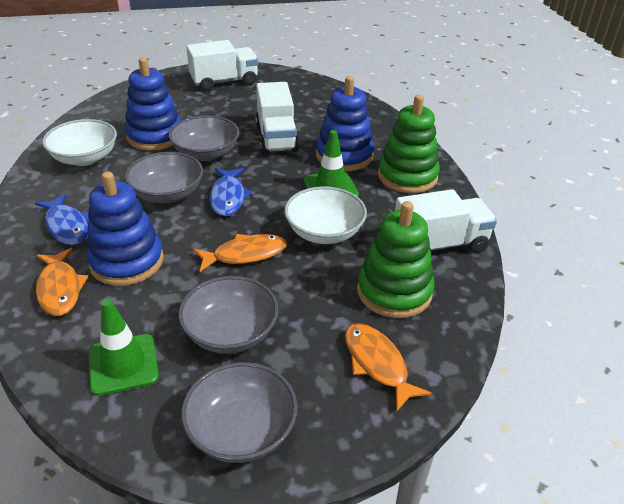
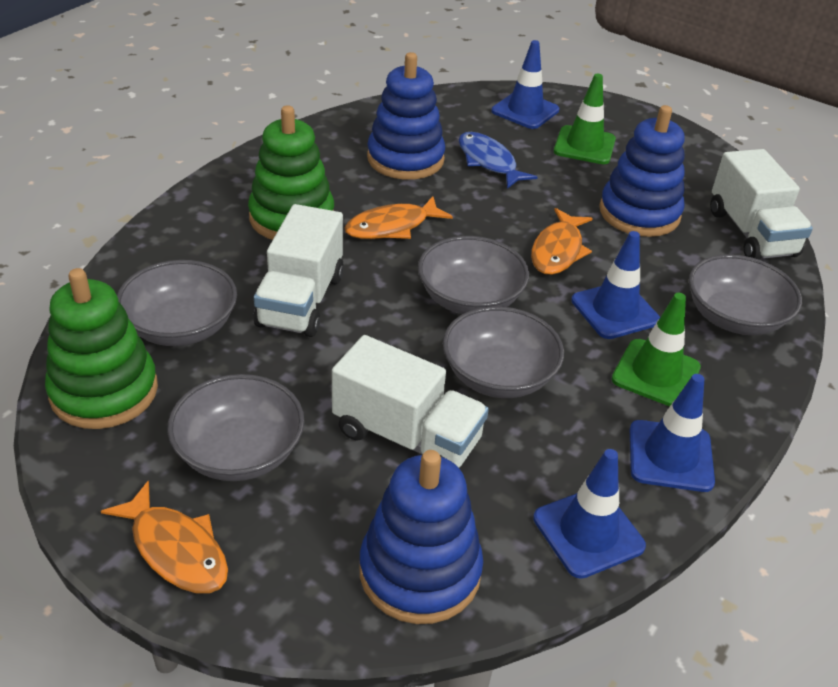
blue fish: 2 -> 1
blue traffic cone: 0 -> 4
grey bowl: 4 -> 5
white bowl: 2 -> 0

